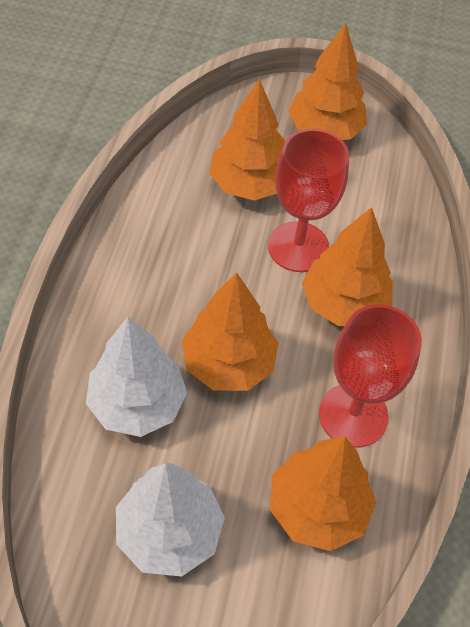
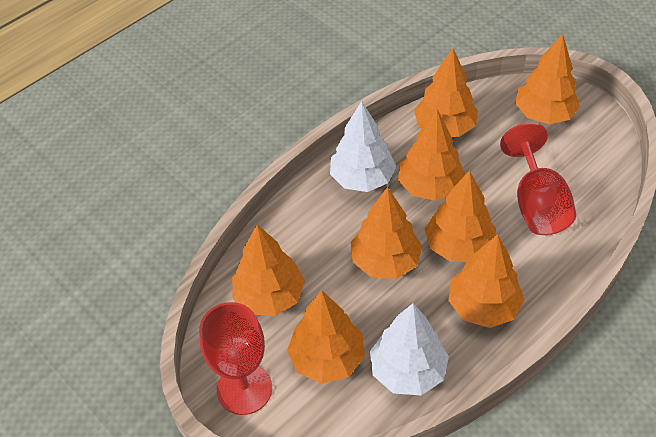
orange tree: 5 -> 8

